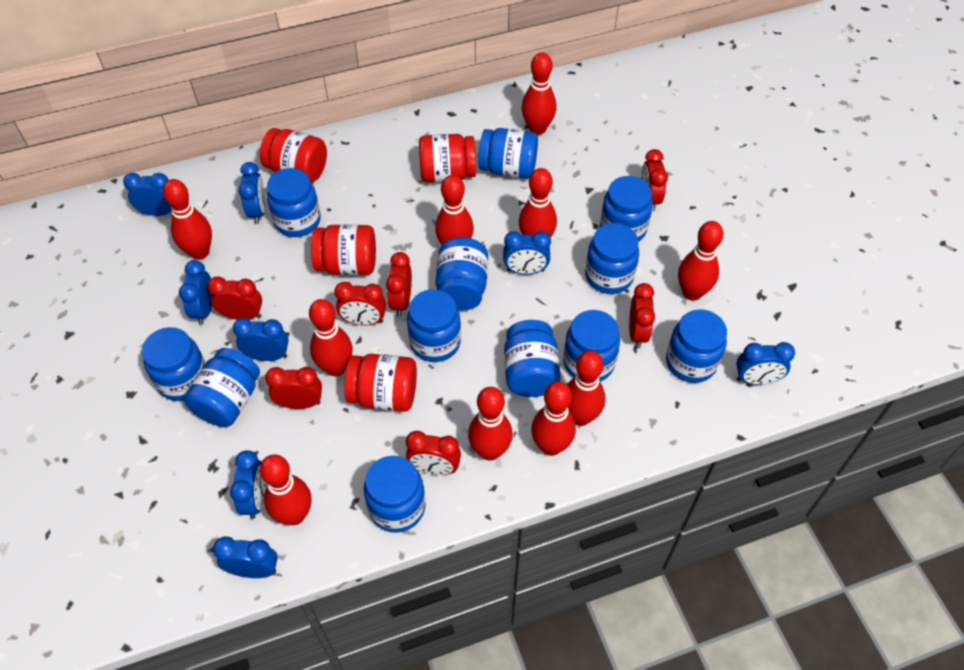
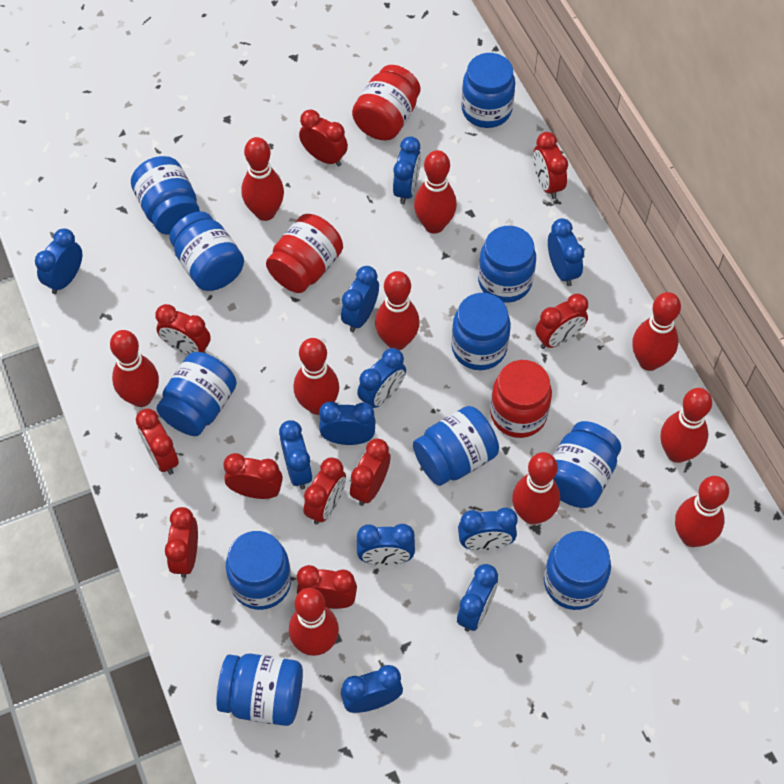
blue clock: 8 -> 11
blue jar: 12 -> 11
red clock: 7 -> 10
red jar: 4 -> 3

